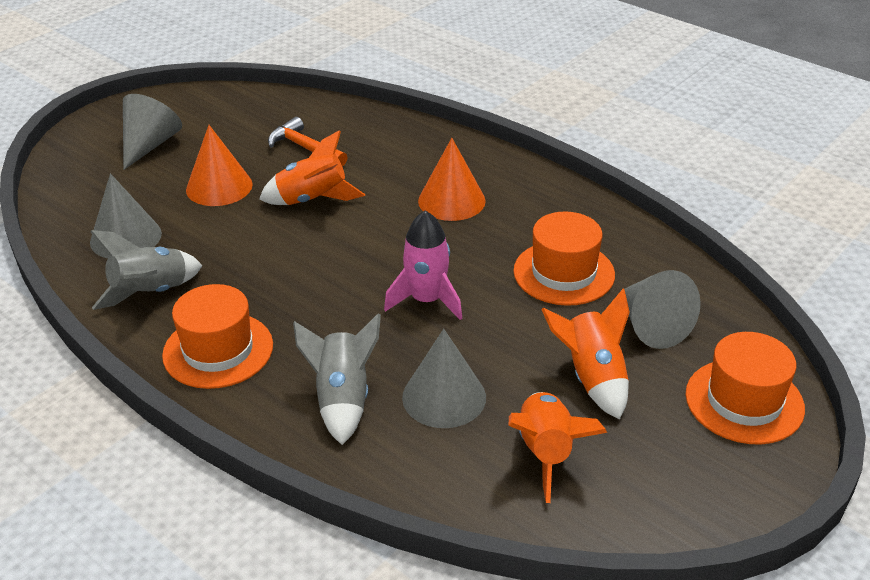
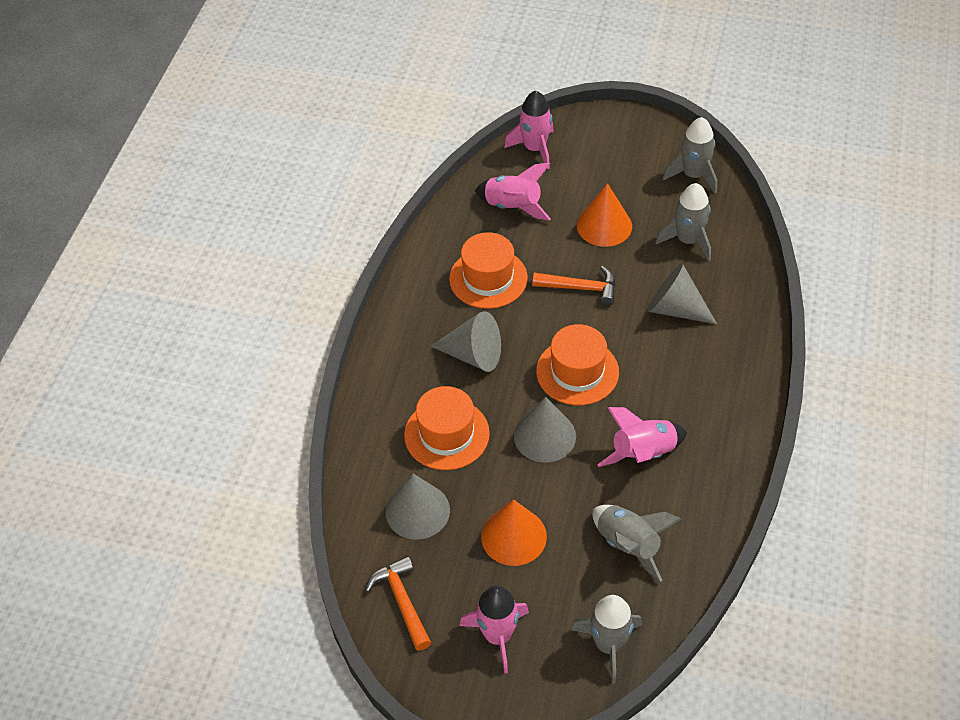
grey rocket: 2 -> 4
orange hammer: 1 -> 2
orange rocket: 3 -> 0
pink rocket: 1 -> 4

